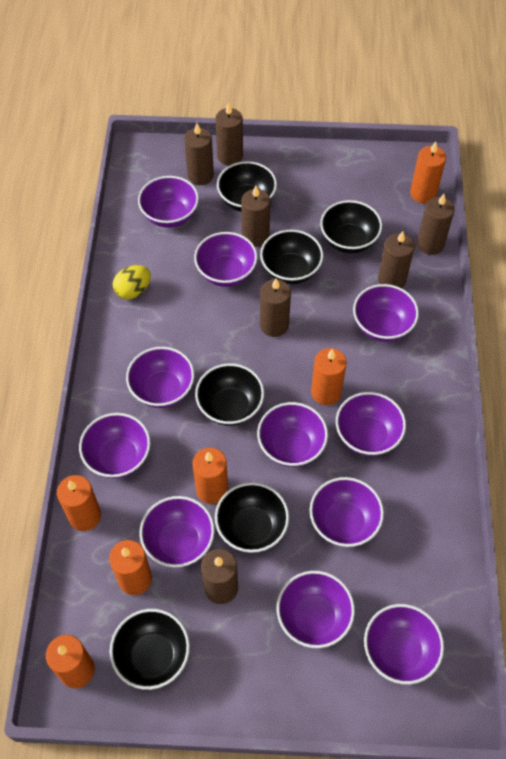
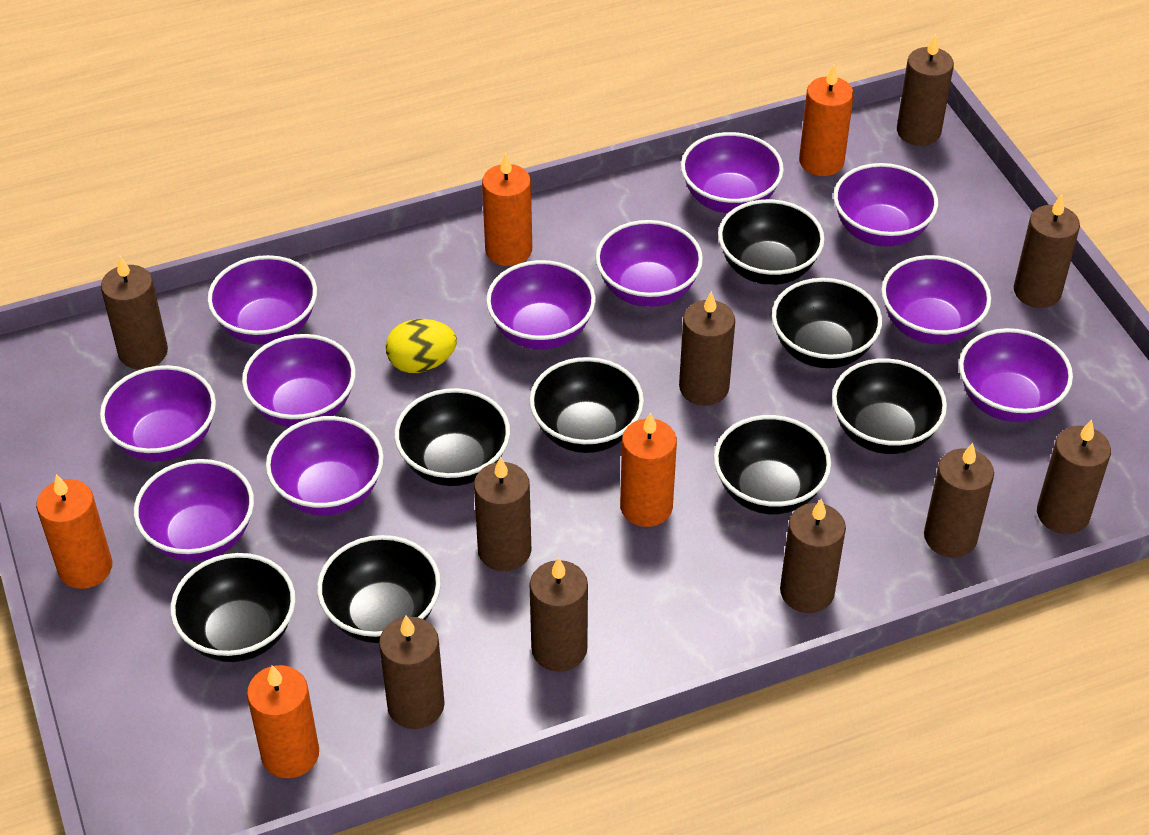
black bowl: 6 -> 8
brown candle: 7 -> 10
orange candle: 6 -> 5

